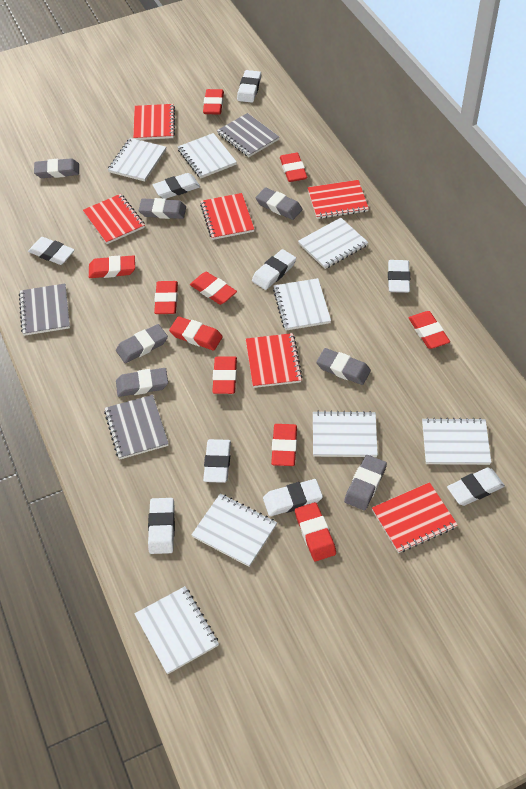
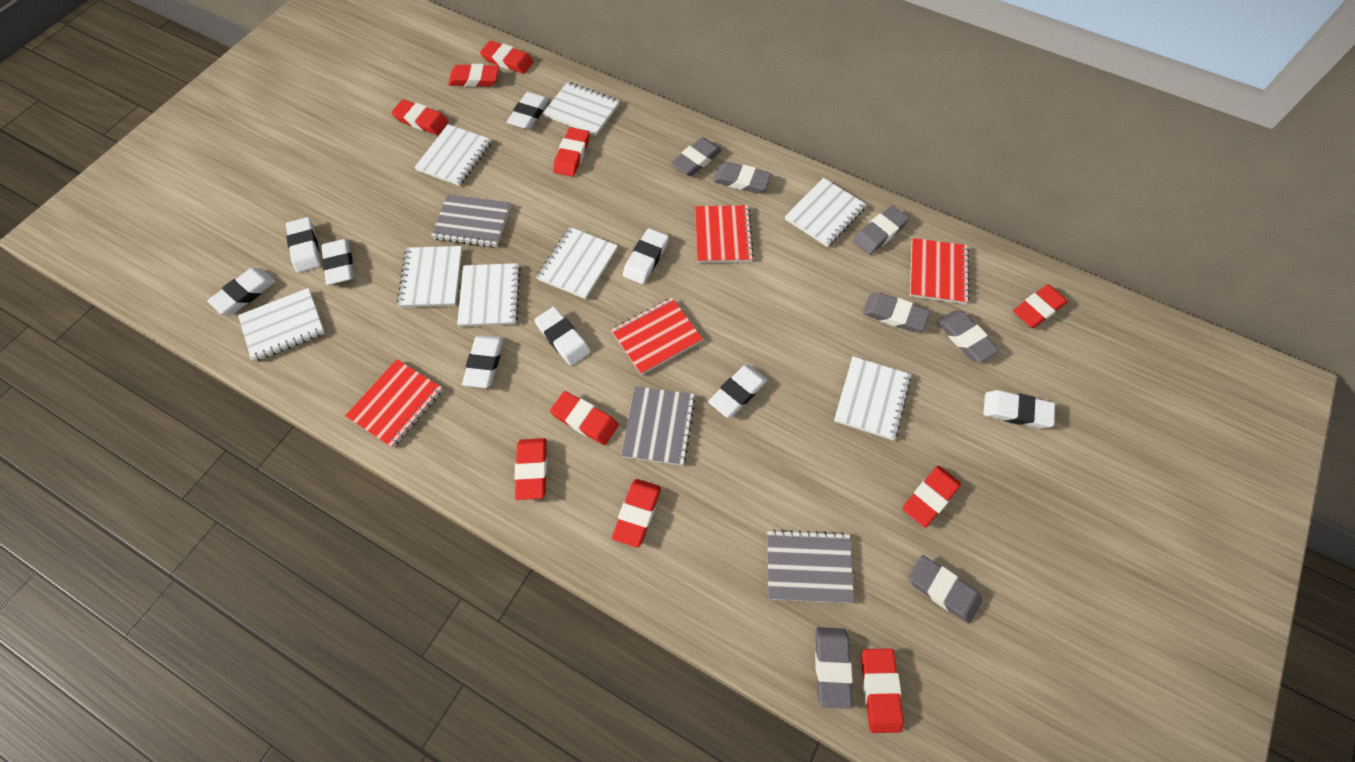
red notebook: 6 -> 4

